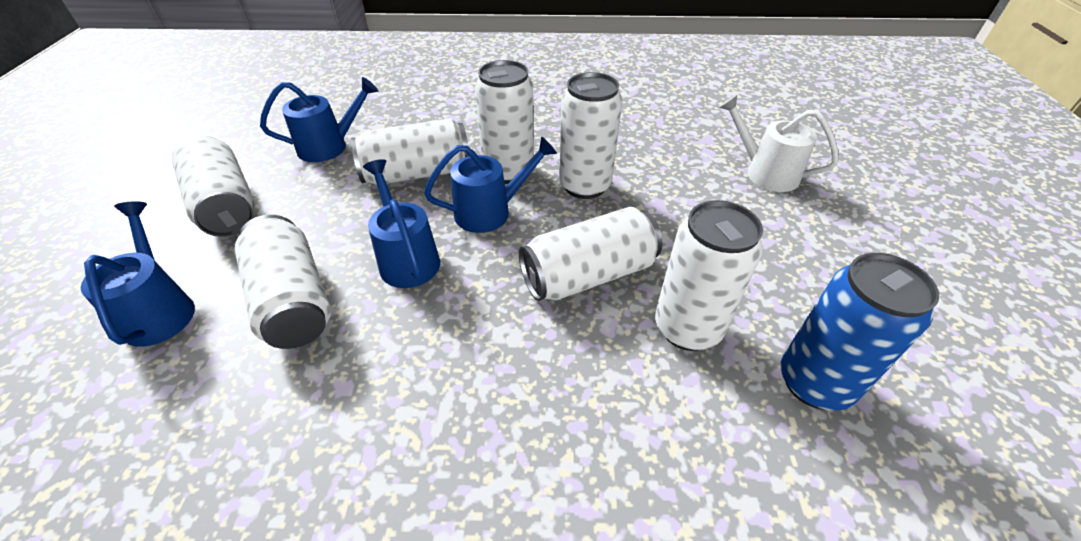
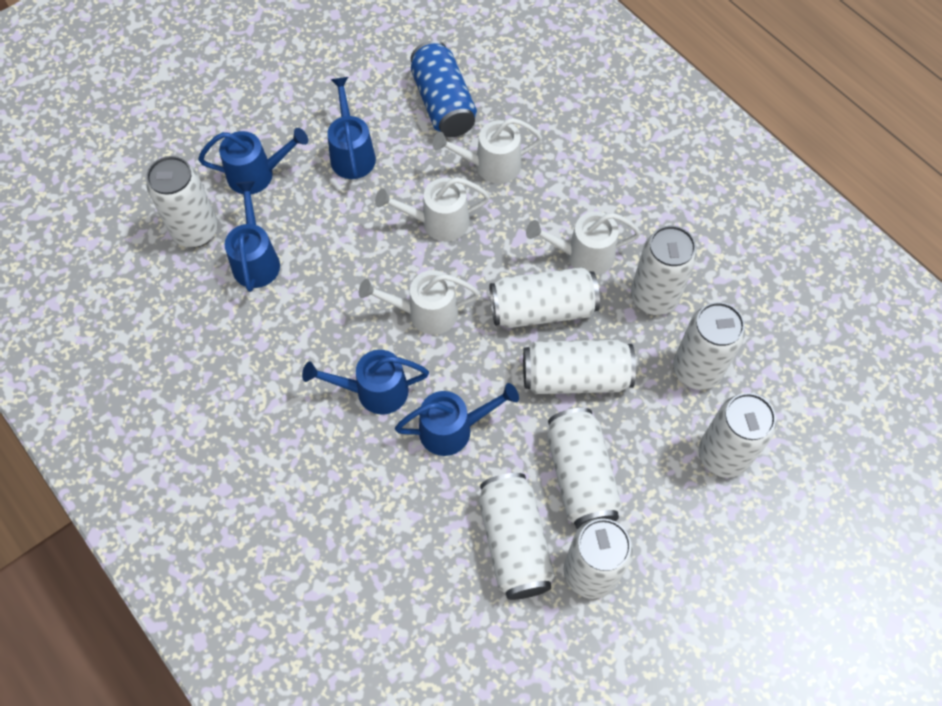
blue watering can: 4 -> 5
white can: 7 -> 9
white watering can: 1 -> 4

